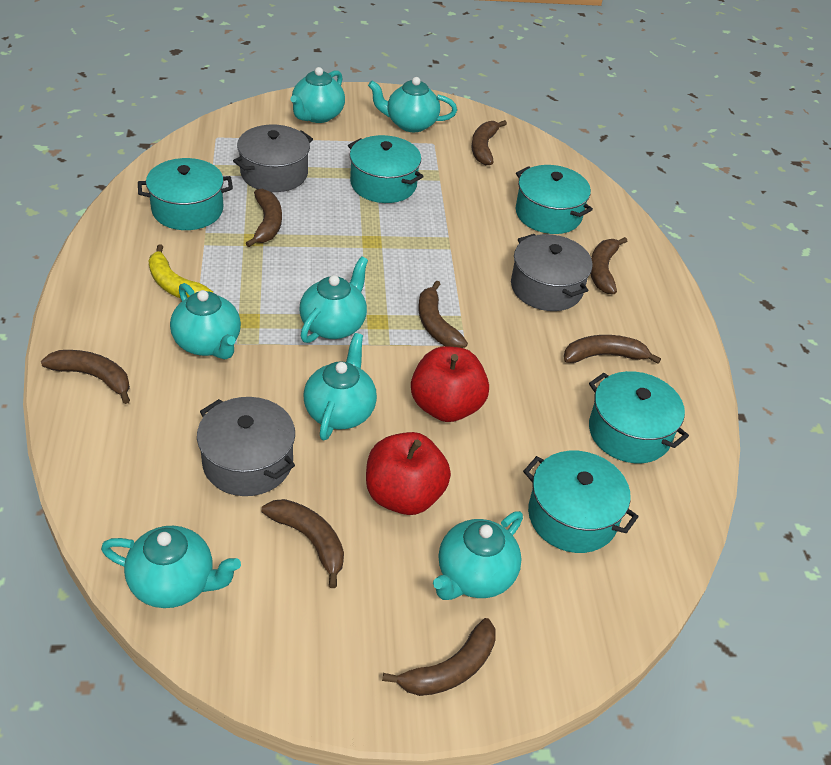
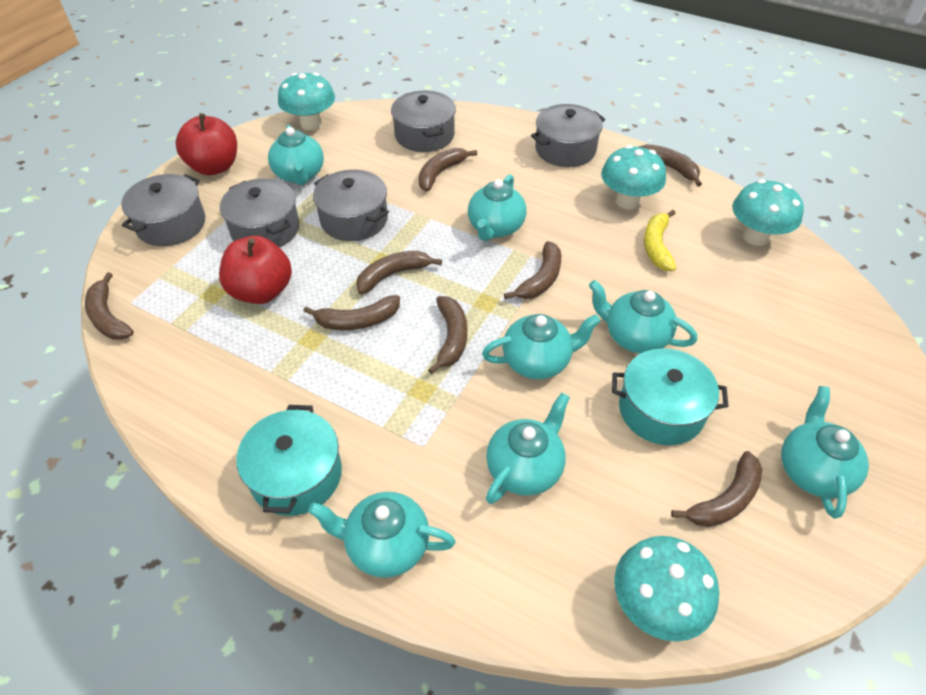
grey pot: 3 -> 5
turquoise mushroom: 0 -> 4
turquoise pot: 5 -> 2

